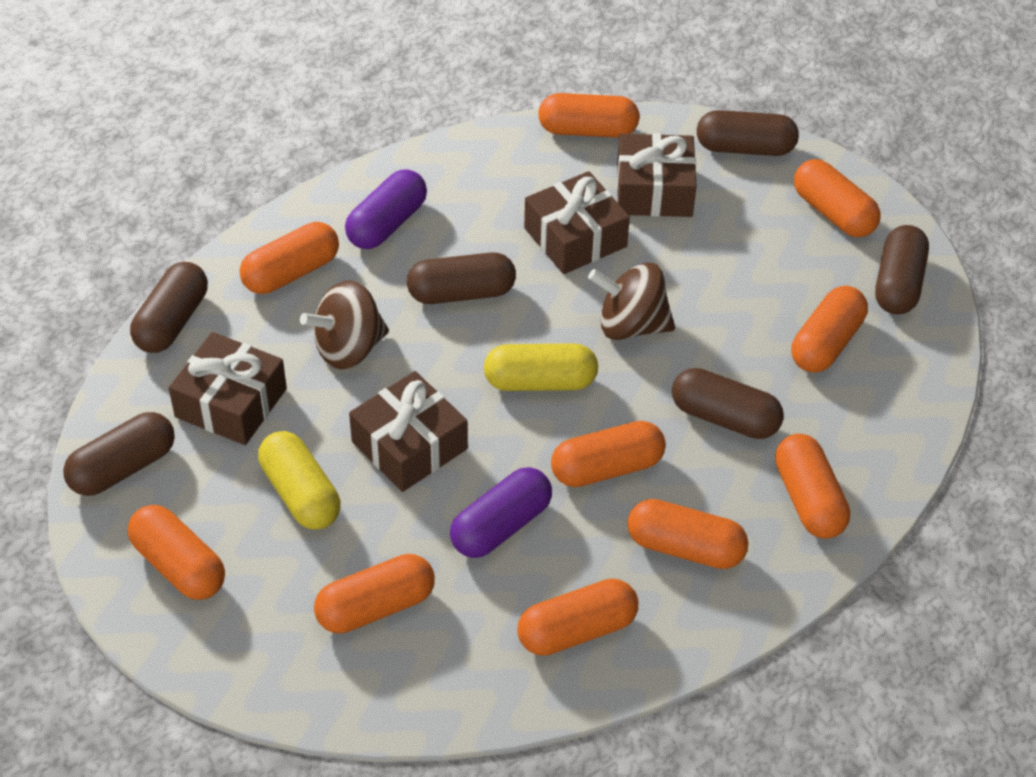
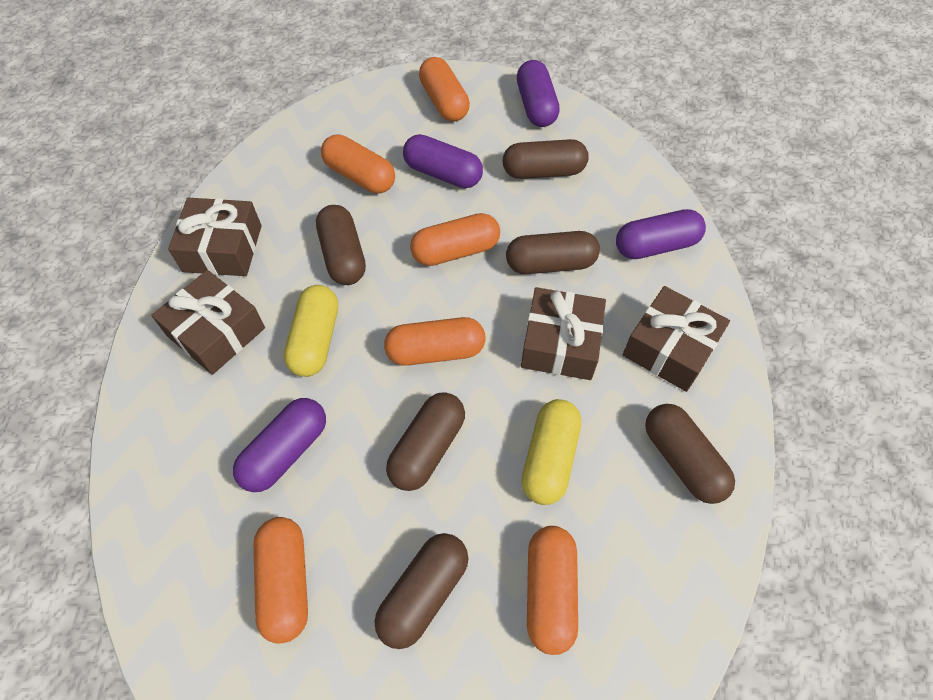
brown spinning top: 2 -> 0
orange capsule: 10 -> 6
purple capsule: 2 -> 4

